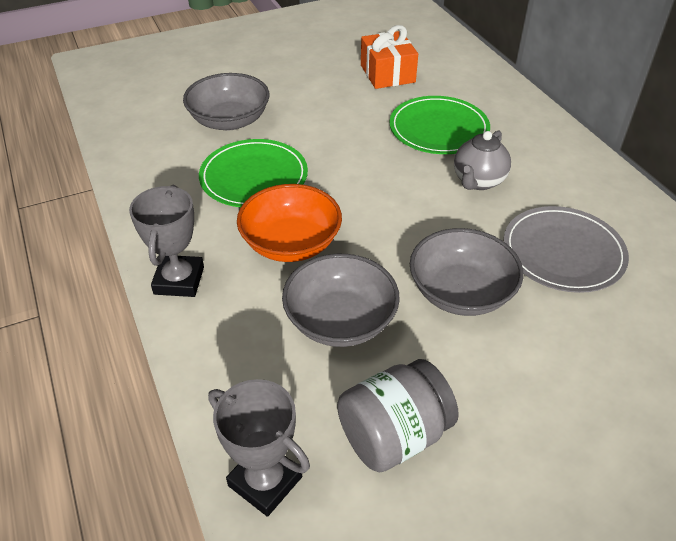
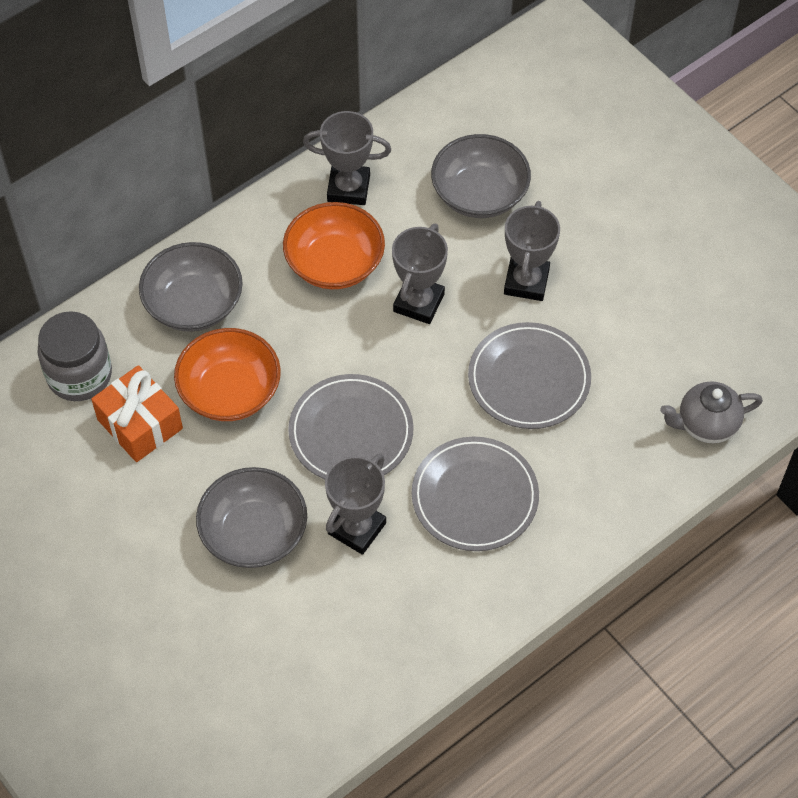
green plate: 2 -> 0
grey plate: 1 -> 3
grey trophy: 2 -> 4
orange bowl: 1 -> 2

